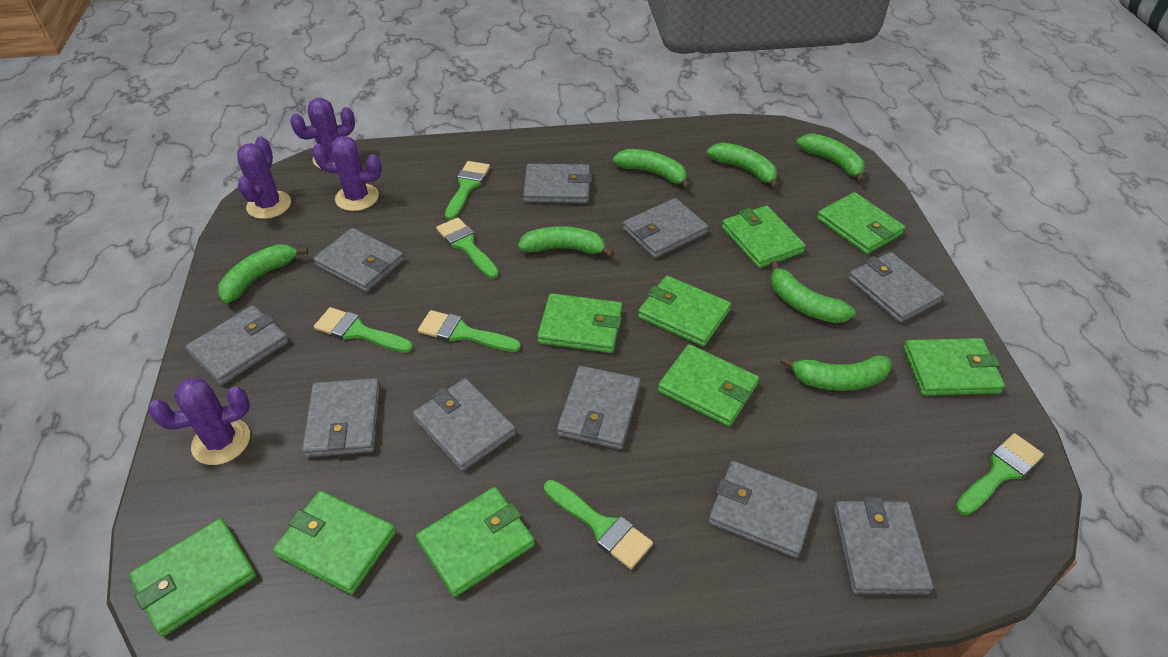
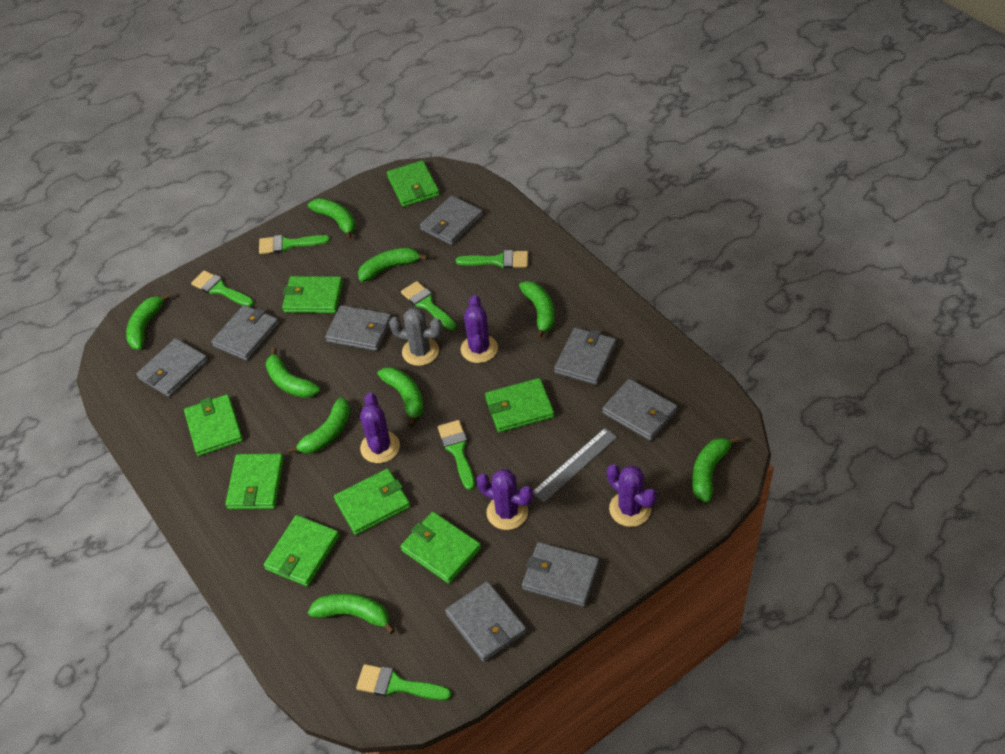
green banana: 7 -> 9
green wallet: 9 -> 8
grey cactus: 0 -> 1
grey ruler: 0 -> 1
grey wallet: 10 -> 8

